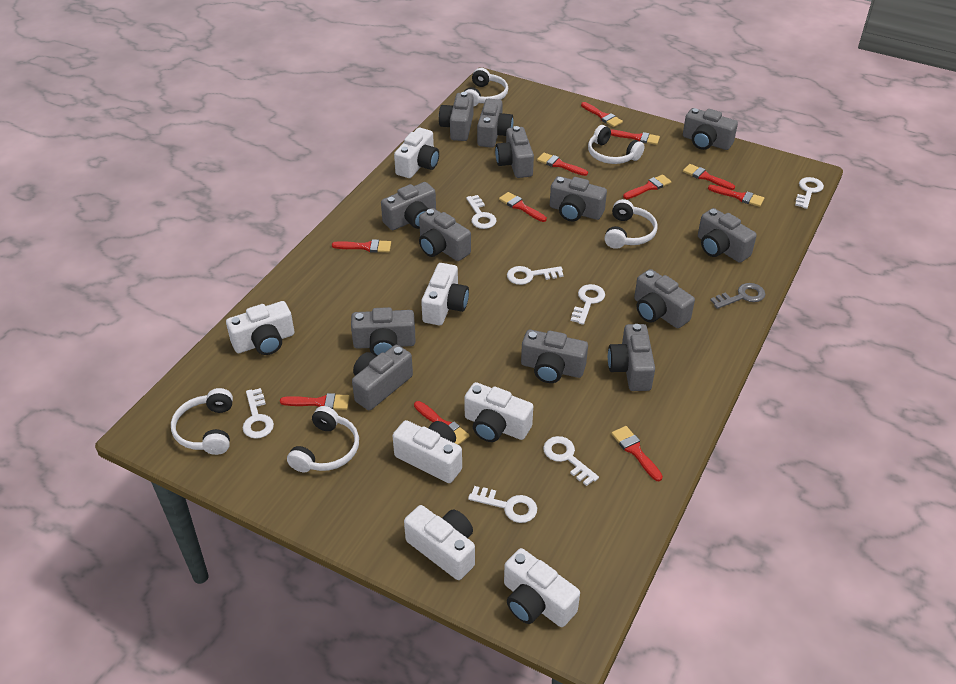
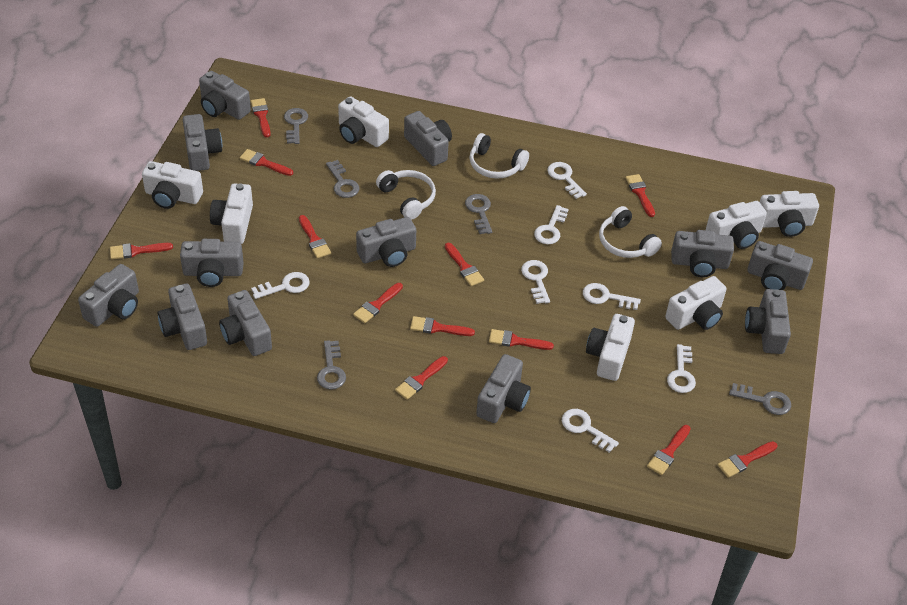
grey camera: 13 -> 12
grey key: 1 -> 5
red brush: 11 -> 12
white headphones: 5 -> 3

